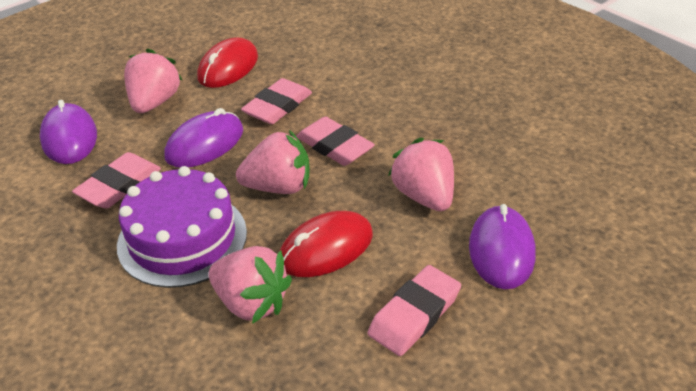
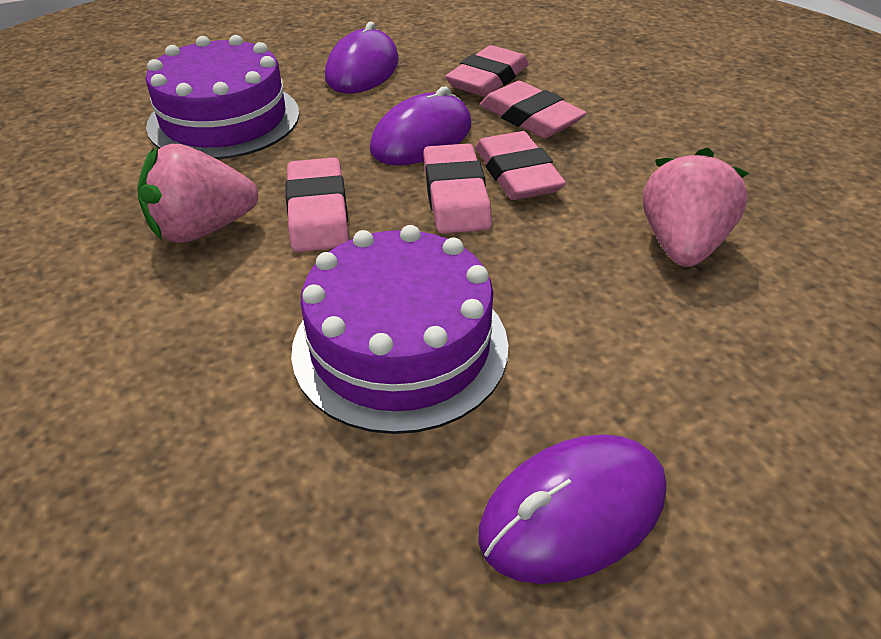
pink eraser: 4 -> 5
pink strawberry: 4 -> 2
purple cake: 1 -> 2
red mouse: 2 -> 0

